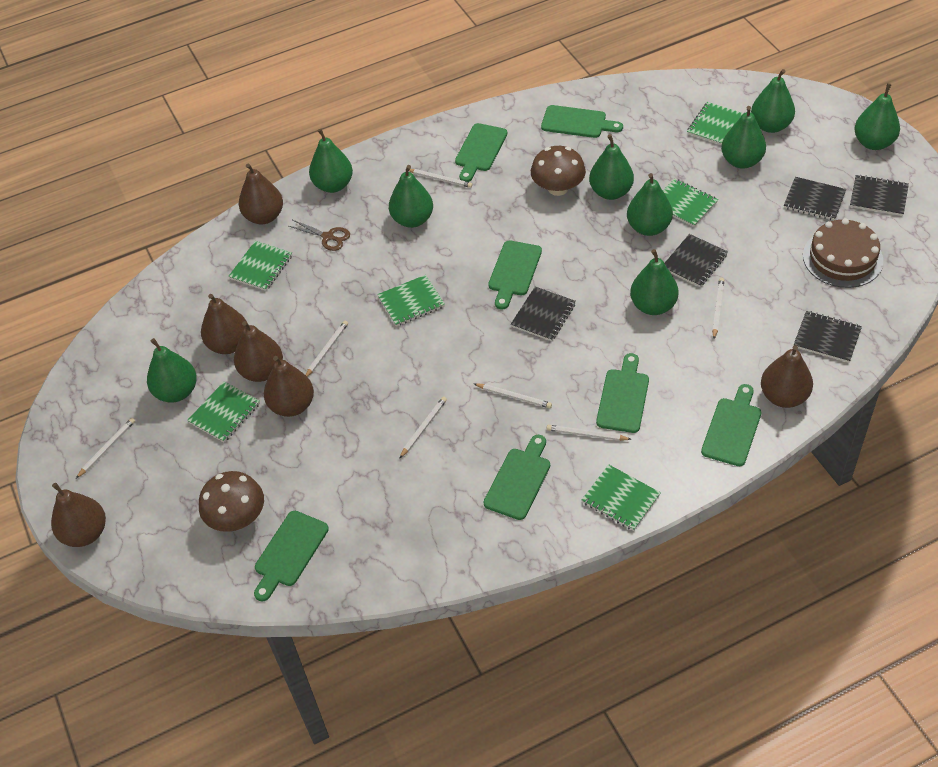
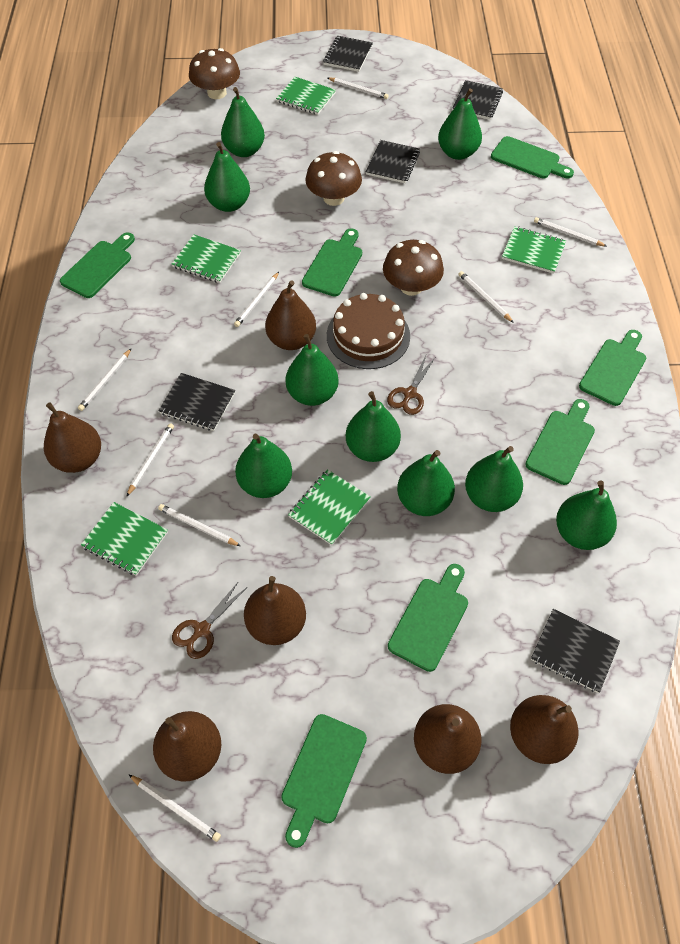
brown mushroom: 2 -> 3
brown scissors: 1 -> 2
green notebook: 6 -> 5
white pencil: 7 -> 8

